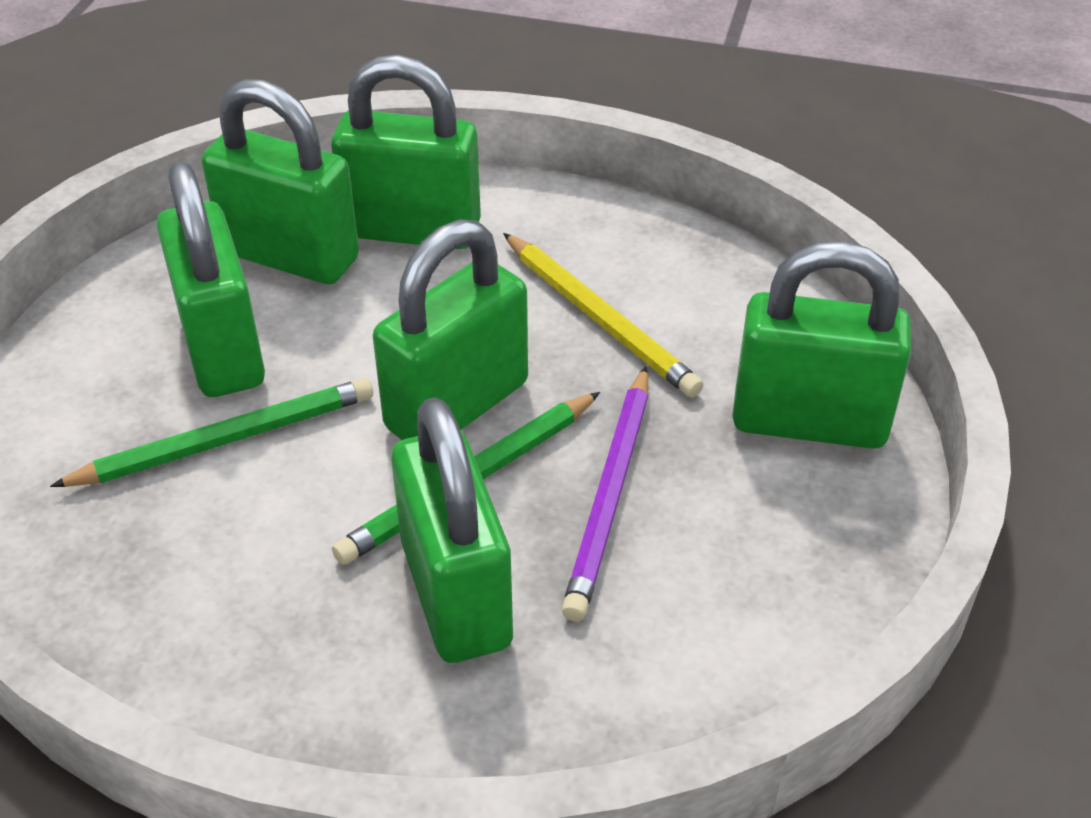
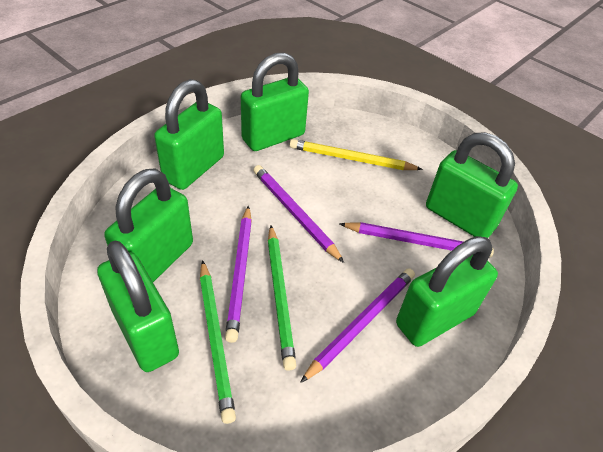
purple pencil: 1 -> 4

